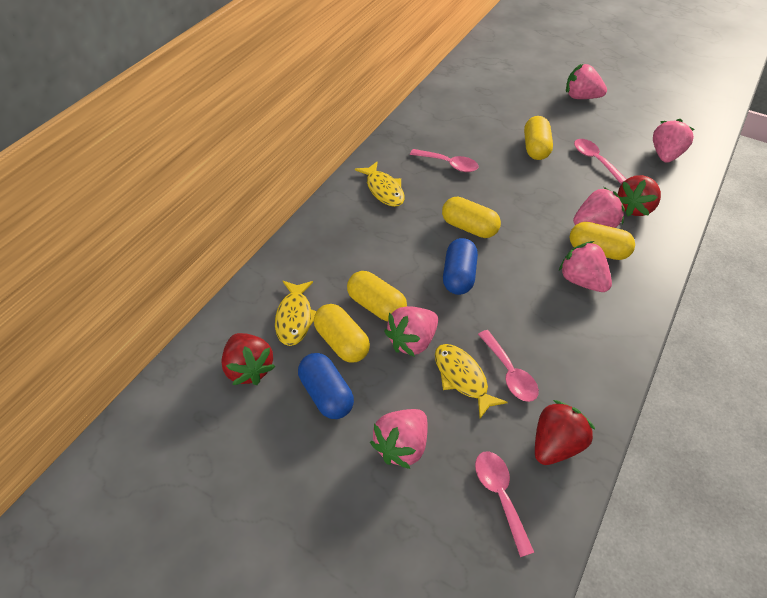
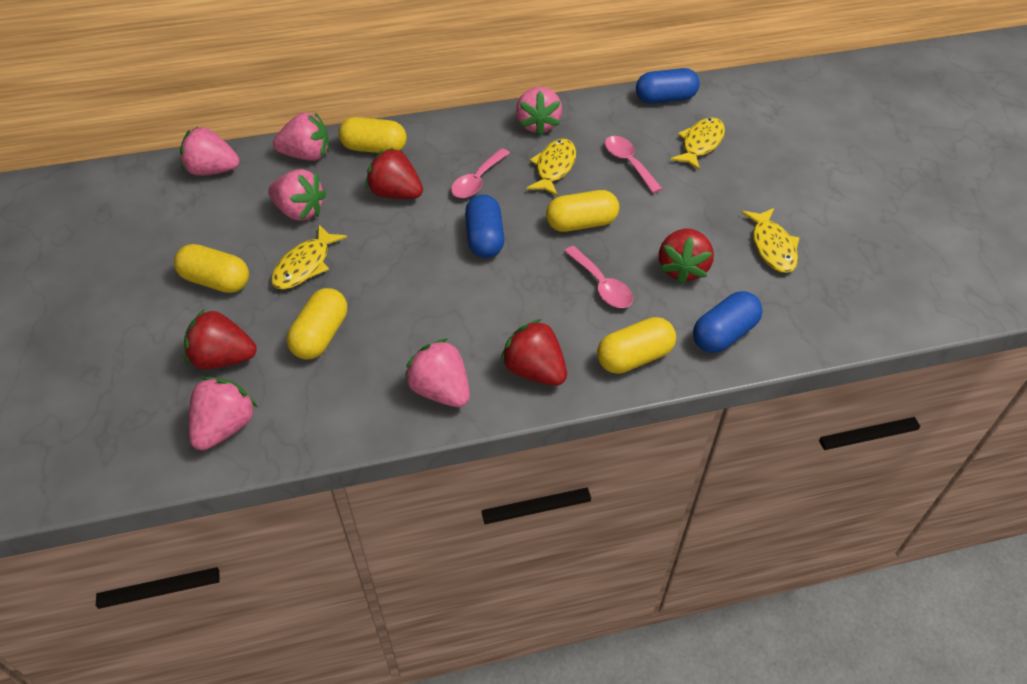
blue capsule: 2 -> 3
pink spoon: 4 -> 3
red strawberry: 3 -> 4
yellow fish: 3 -> 4

